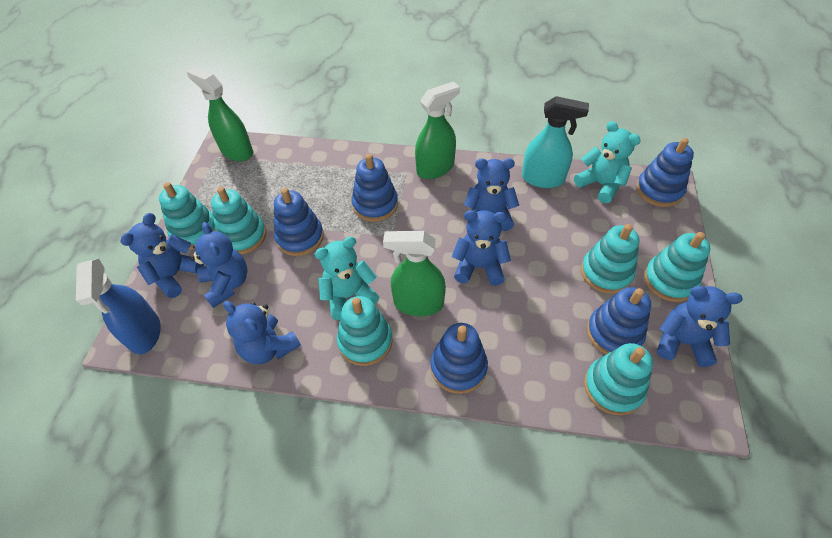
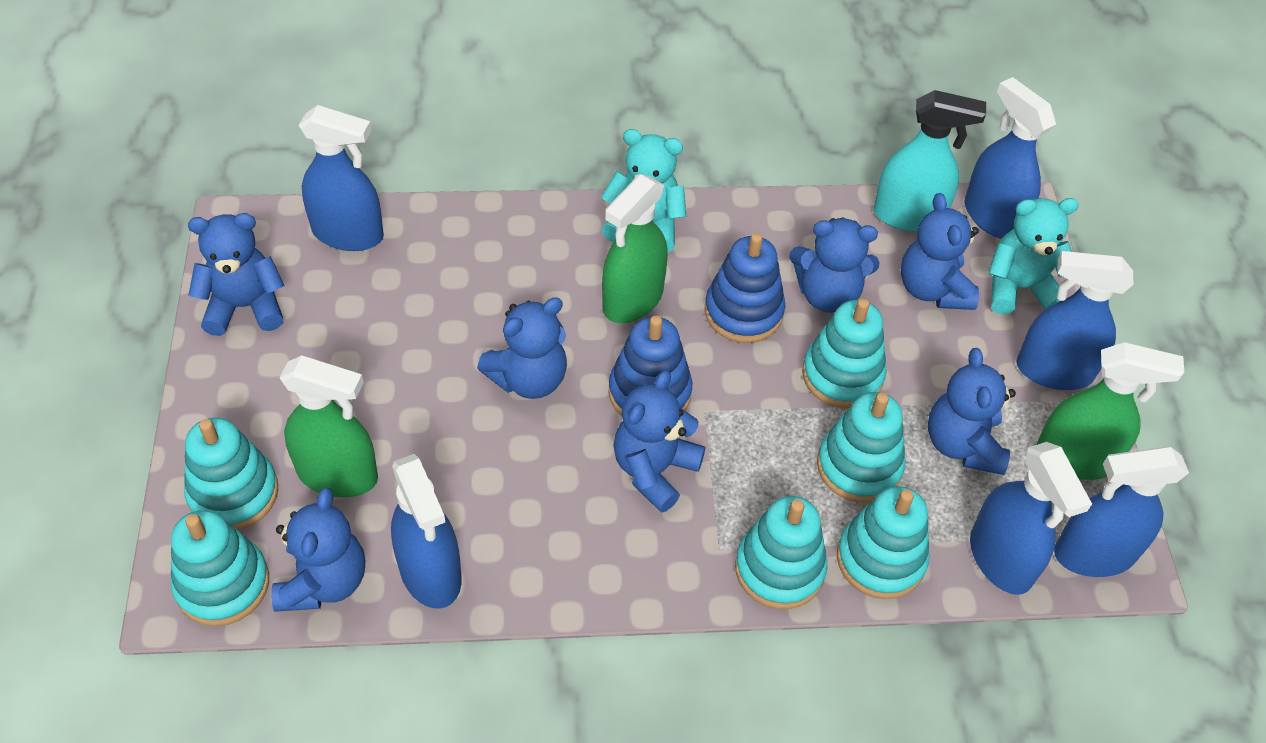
blue spray bottle: 1 -> 6
blue stacking toy: 5 -> 2
blue teddy bear: 6 -> 7

